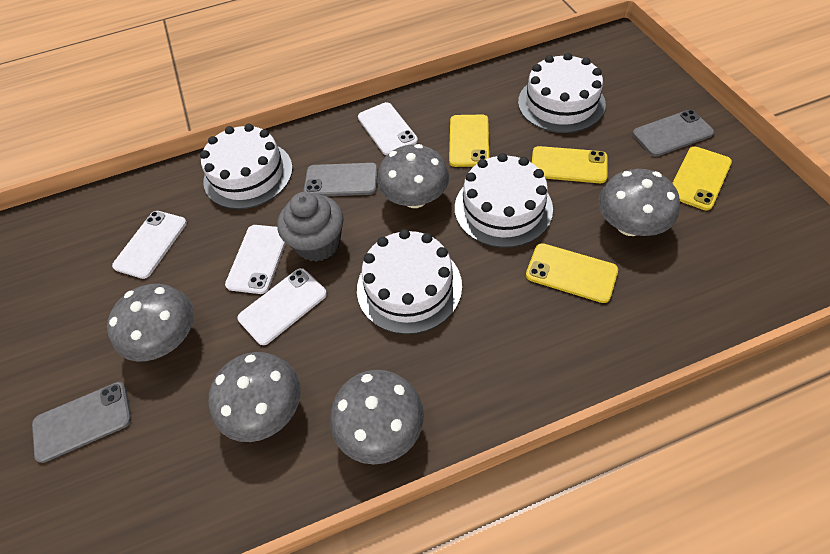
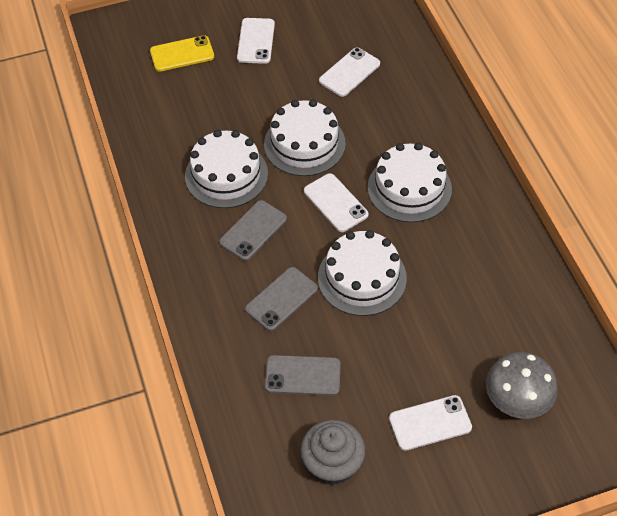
grey mushroom: 5 -> 1
yellow phone: 4 -> 1

